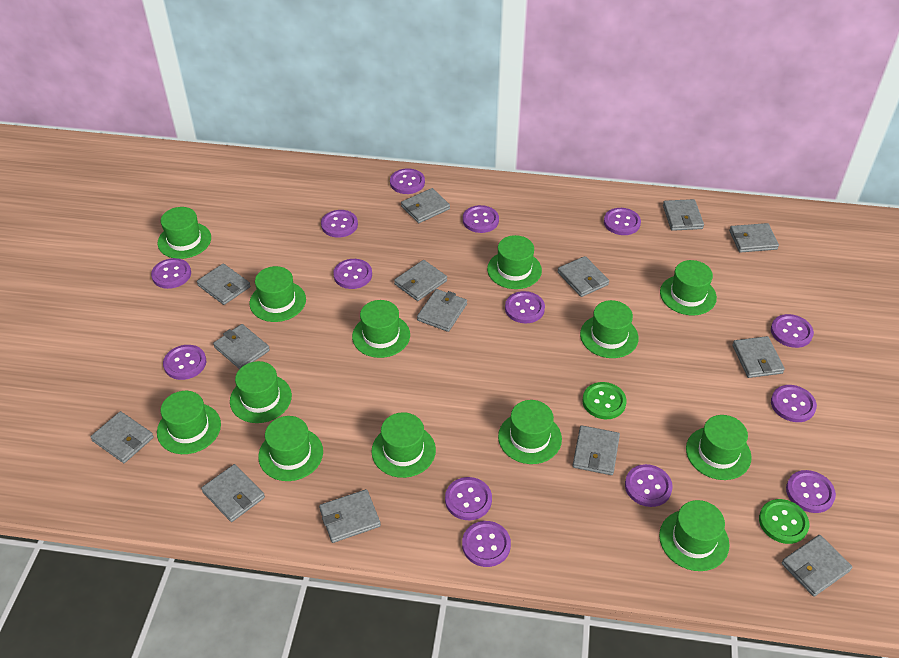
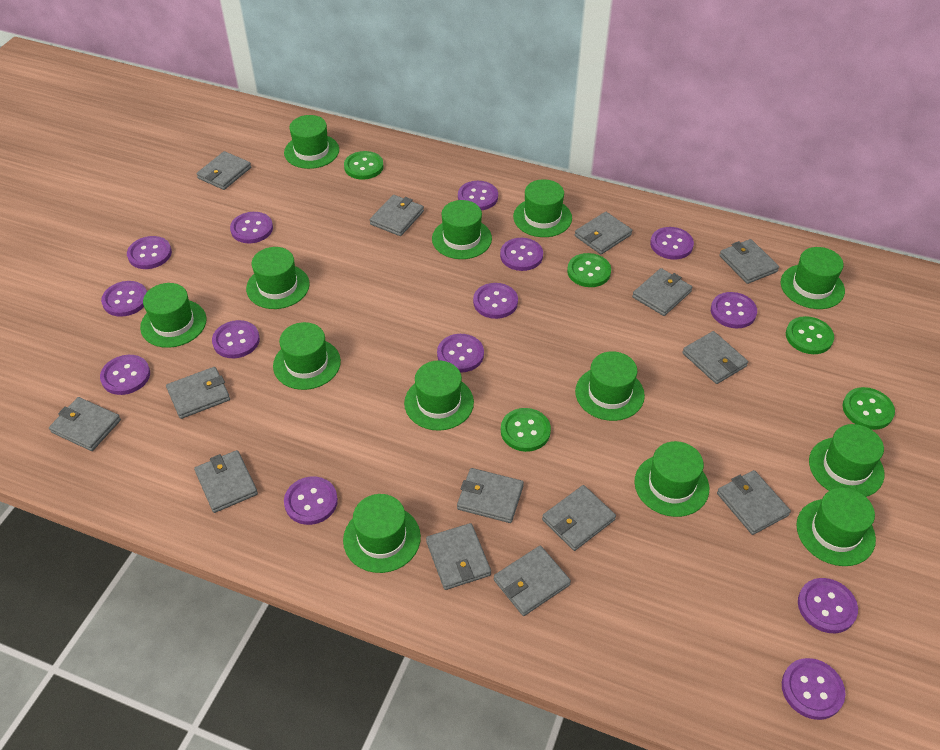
green button: 2 -> 5

